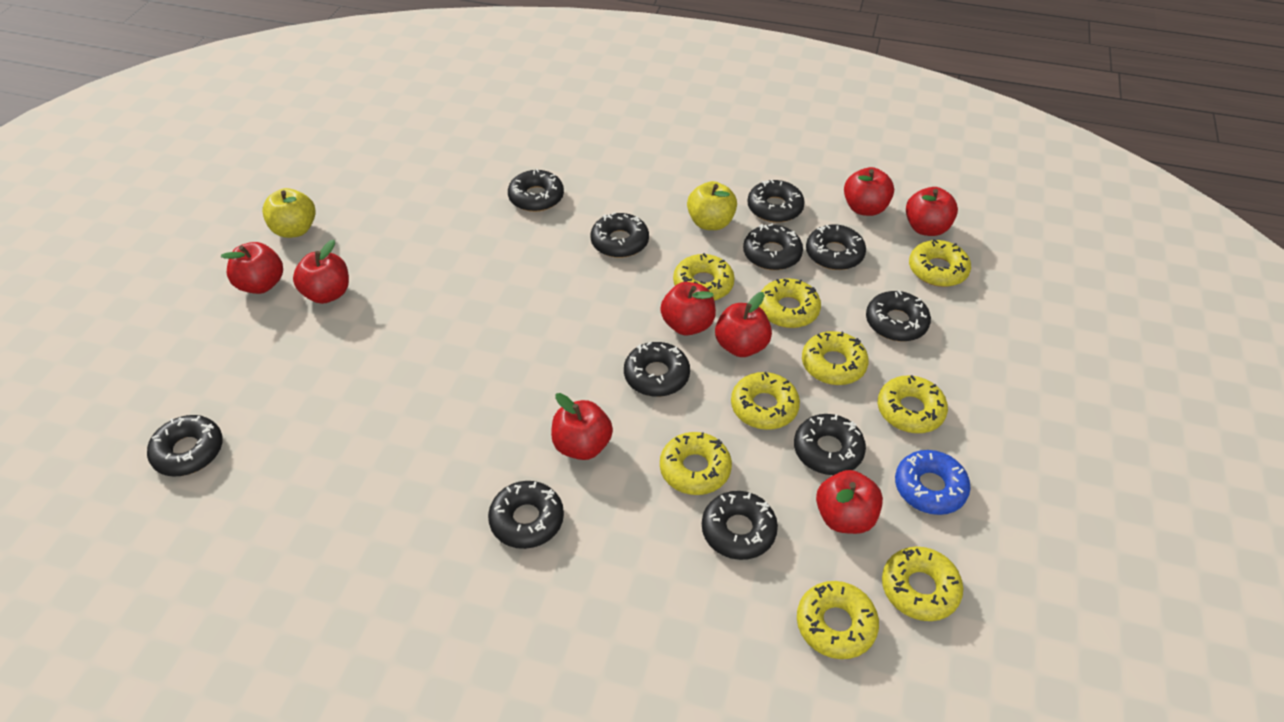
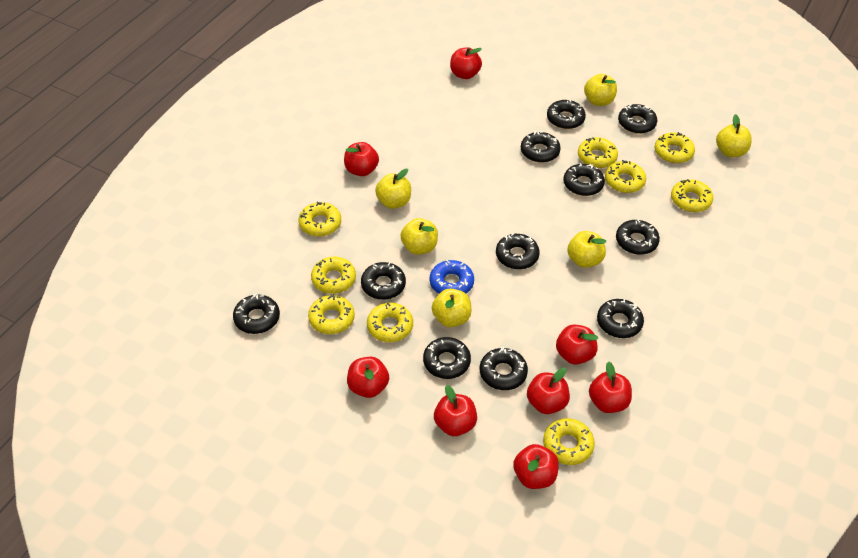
yellow apple: 2 -> 6

